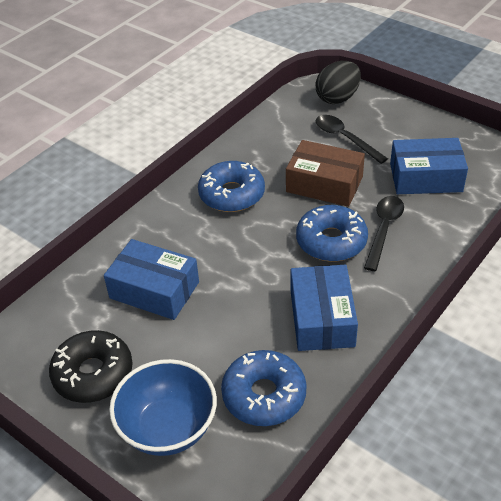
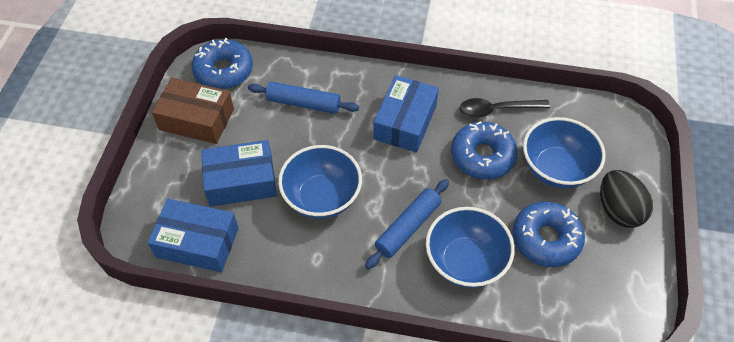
black donut: 1 -> 0
black spoon: 2 -> 1
blue bowl: 1 -> 3
blue rolling pin: 0 -> 2

